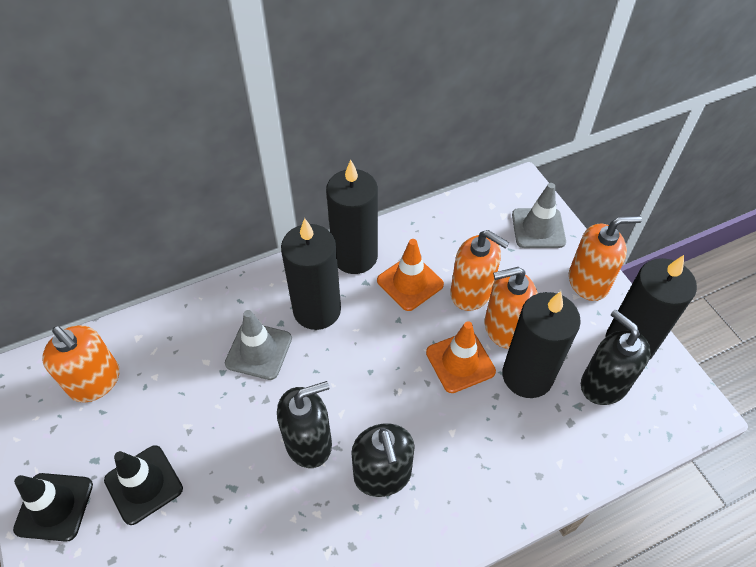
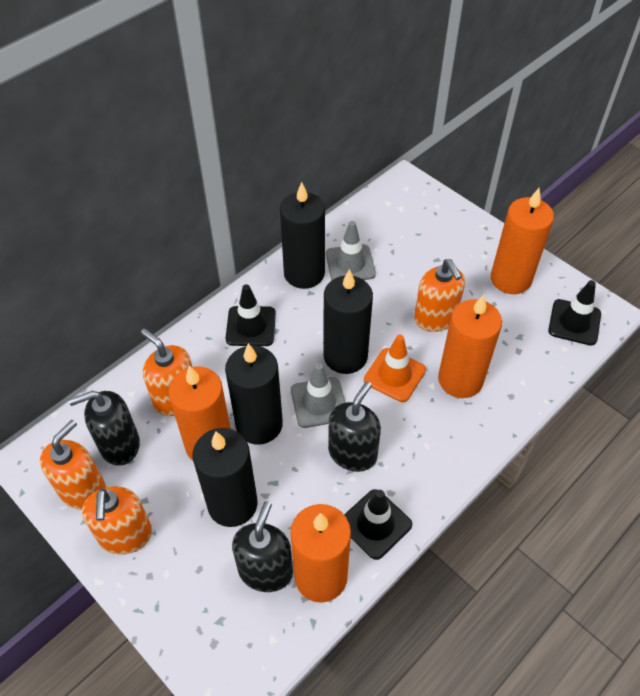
black traffic cone: 2 -> 3
orange candle: 0 -> 4
orange traffic cone: 2 -> 1

